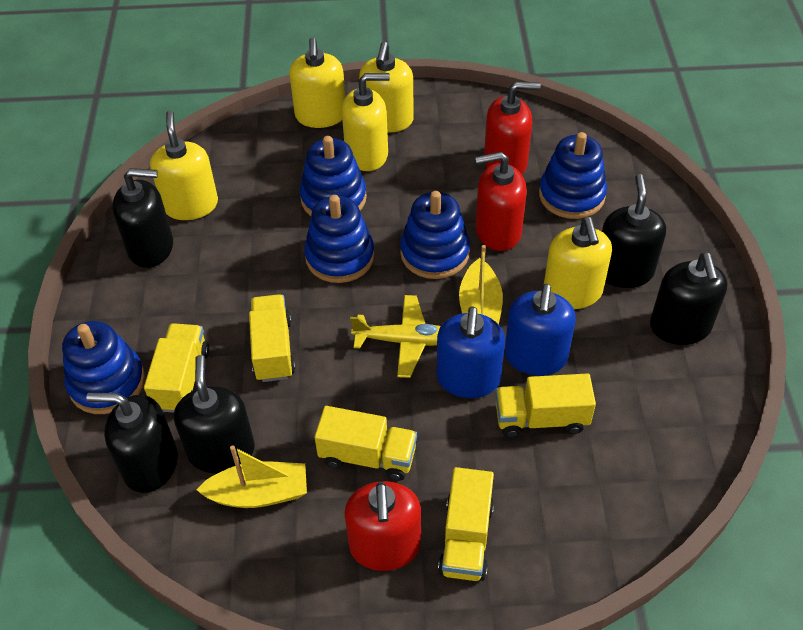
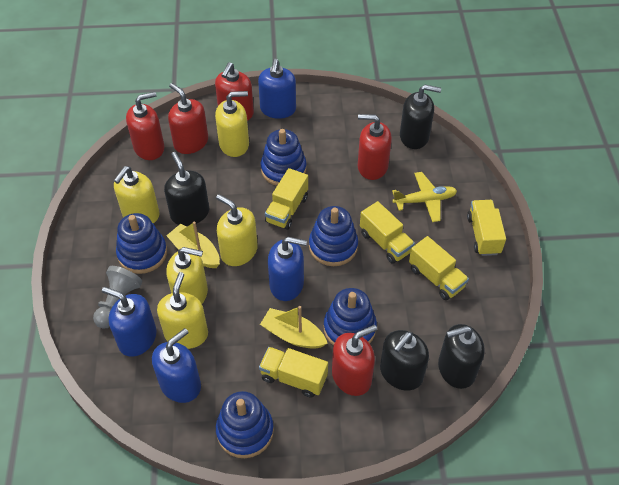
black soap dispenser: 5 -> 4
blue soap dispenser: 2 -> 4
grey pawn: 0 -> 1
red soap dispenser: 3 -> 5

